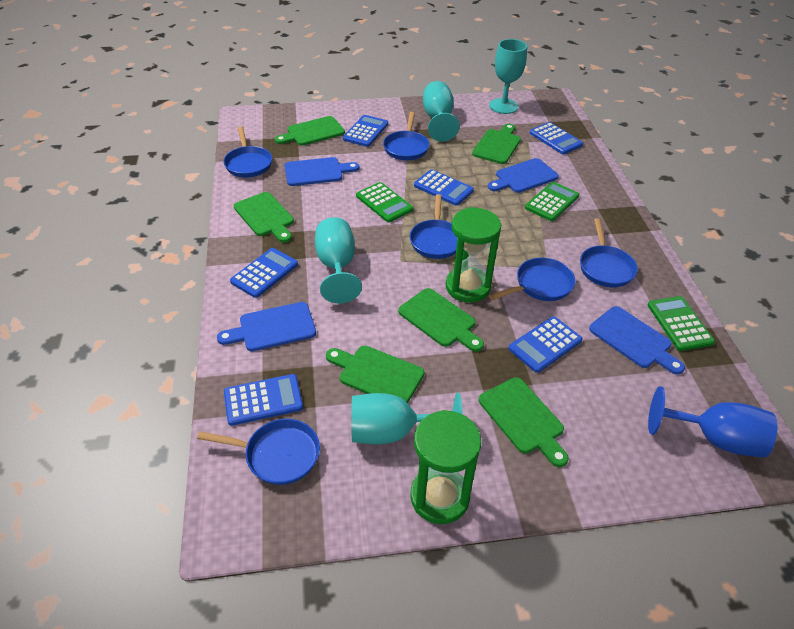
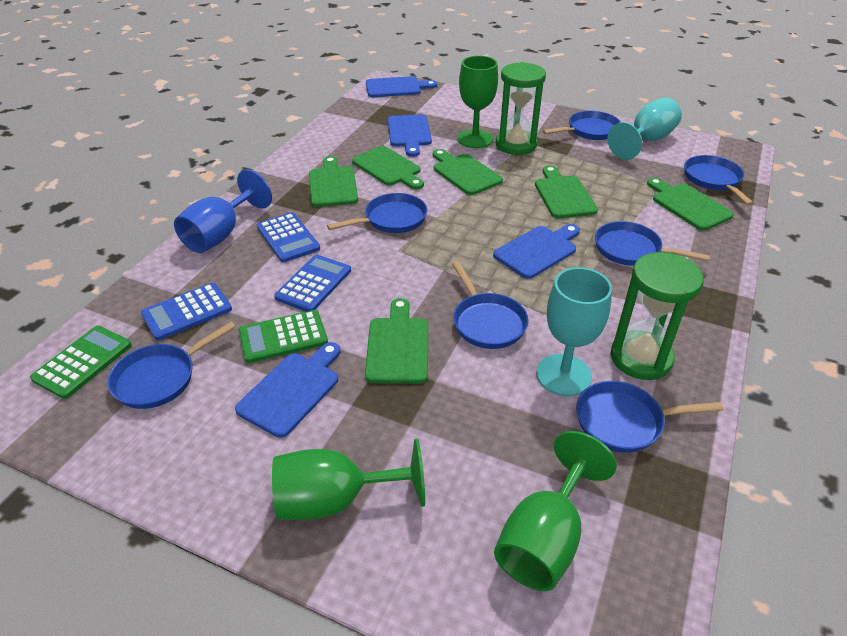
blue calculator: 6 -> 3
blue pan: 6 -> 7
green calculator: 3 -> 2
green goblet: 0 -> 3
turquoise goblet: 4 -> 2

